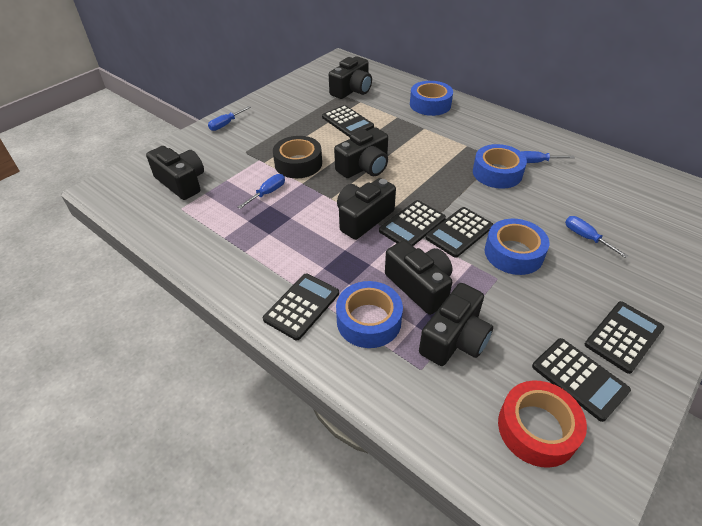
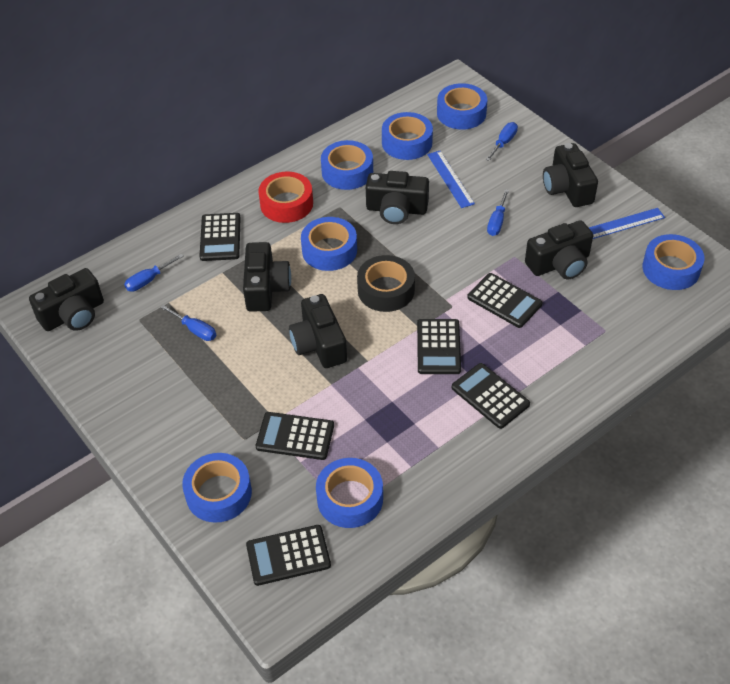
blue ruler: 0 -> 2
blue tape: 4 -> 7

